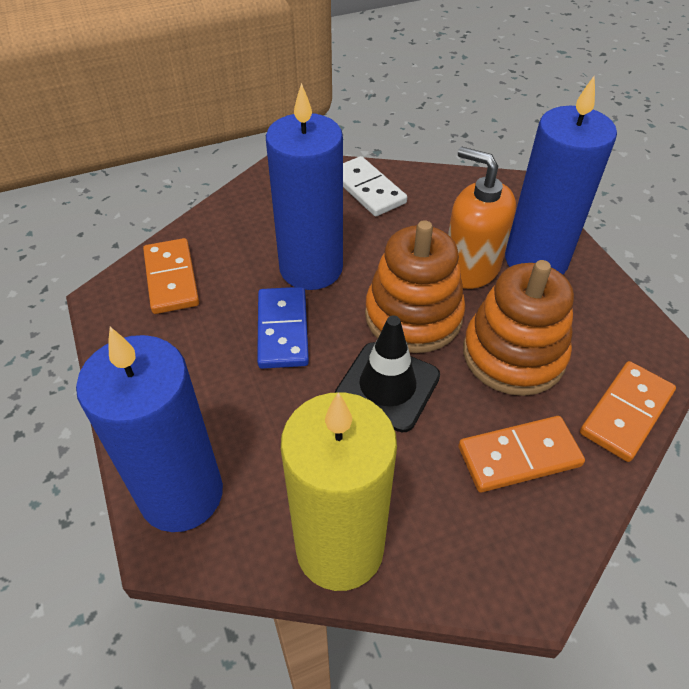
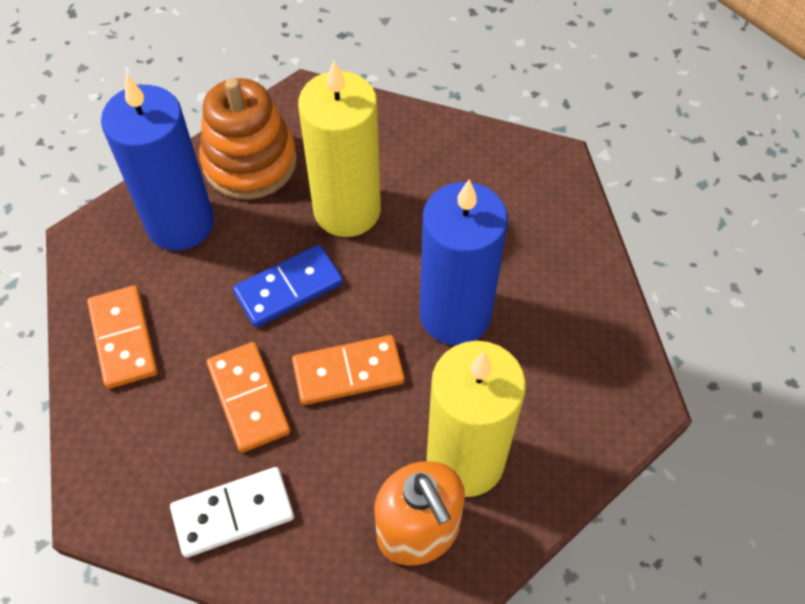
black traffic cone: 1 -> 0
blue candle: 3 -> 2
orange stacking toy: 2 -> 1
yellow candle: 1 -> 2

